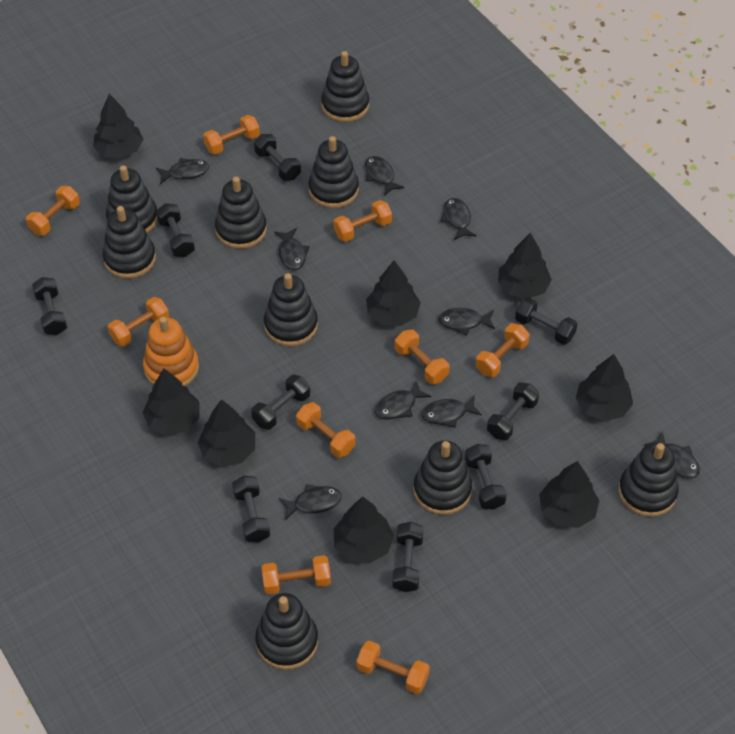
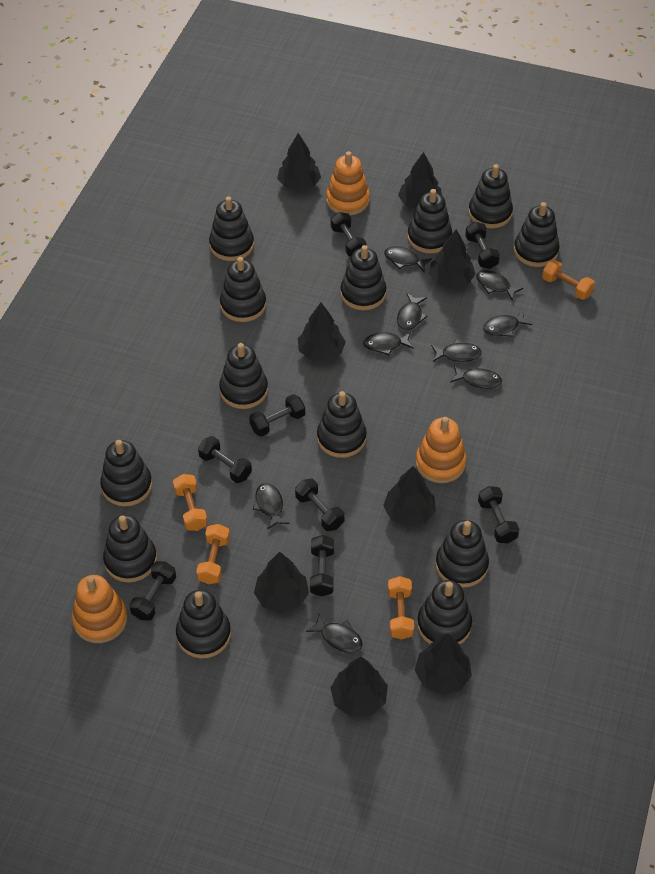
black dumbbell: 9 -> 8
black stacking toy: 9 -> 13
orange dumbbell: 9 -> 4
orange stacking toy: 1 -> 3

